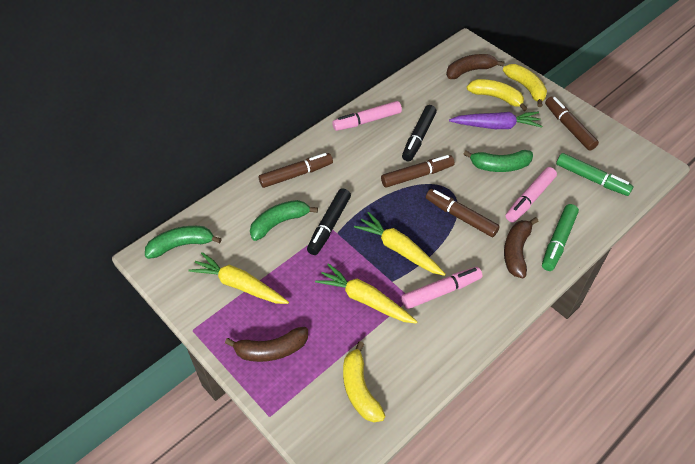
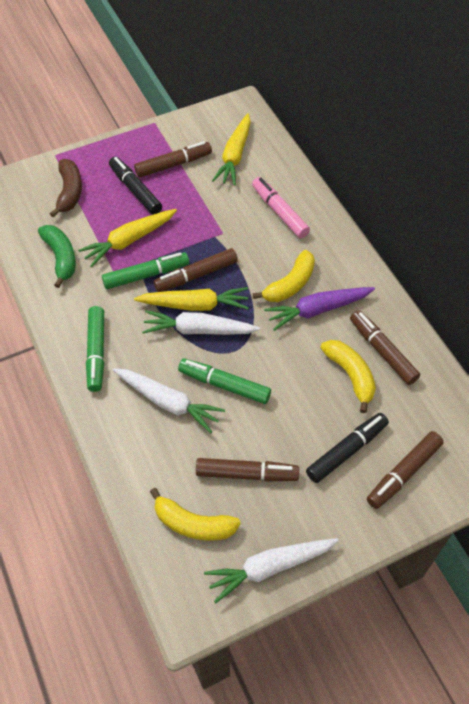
brown banana: 3 -> 1
brown marker: 4 -> 5
green banana: 3 -> 1
green marker: 2 -> 3
pink marker: 3 -> 1
white carrot: 0 -> 3

